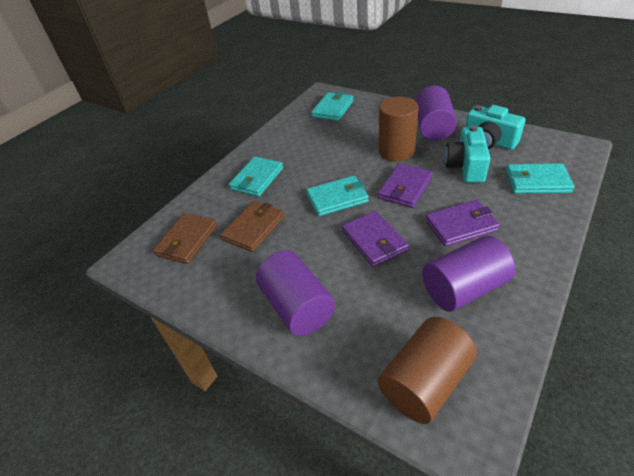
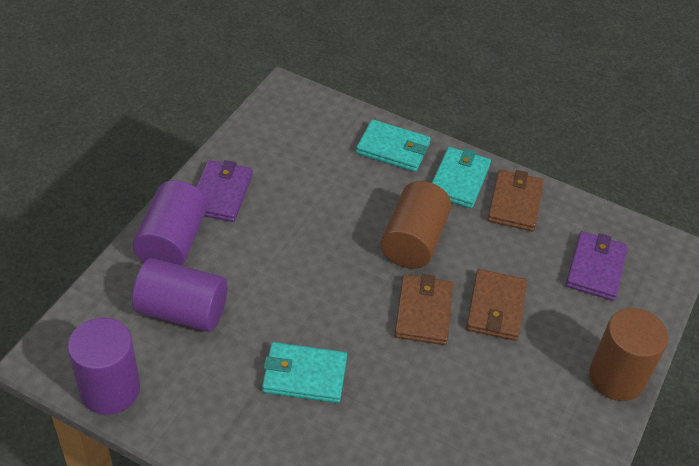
brown wallet: 2 -> 3
purple wallet: 3 -> 2
turquoise camera: 2 -> 0
turquoise wallet: 4 -> 3

